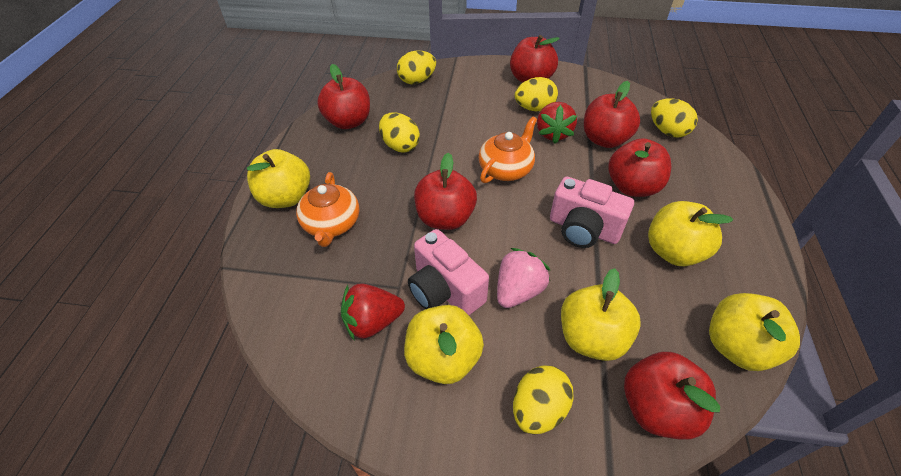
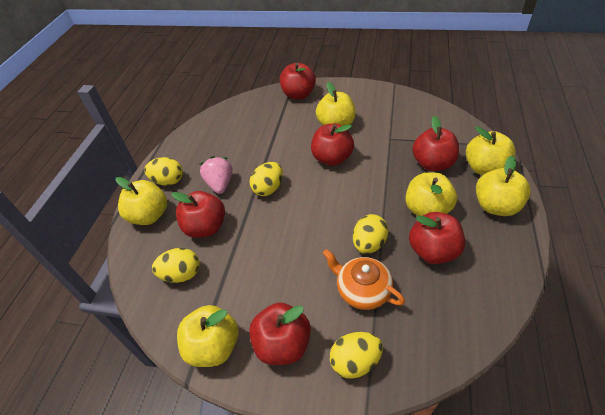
orange teapot: 2 -> 1
pink camera: 2 -> 0
red strawberry: 2 -> 0
yellow apple: 5 -> 6

